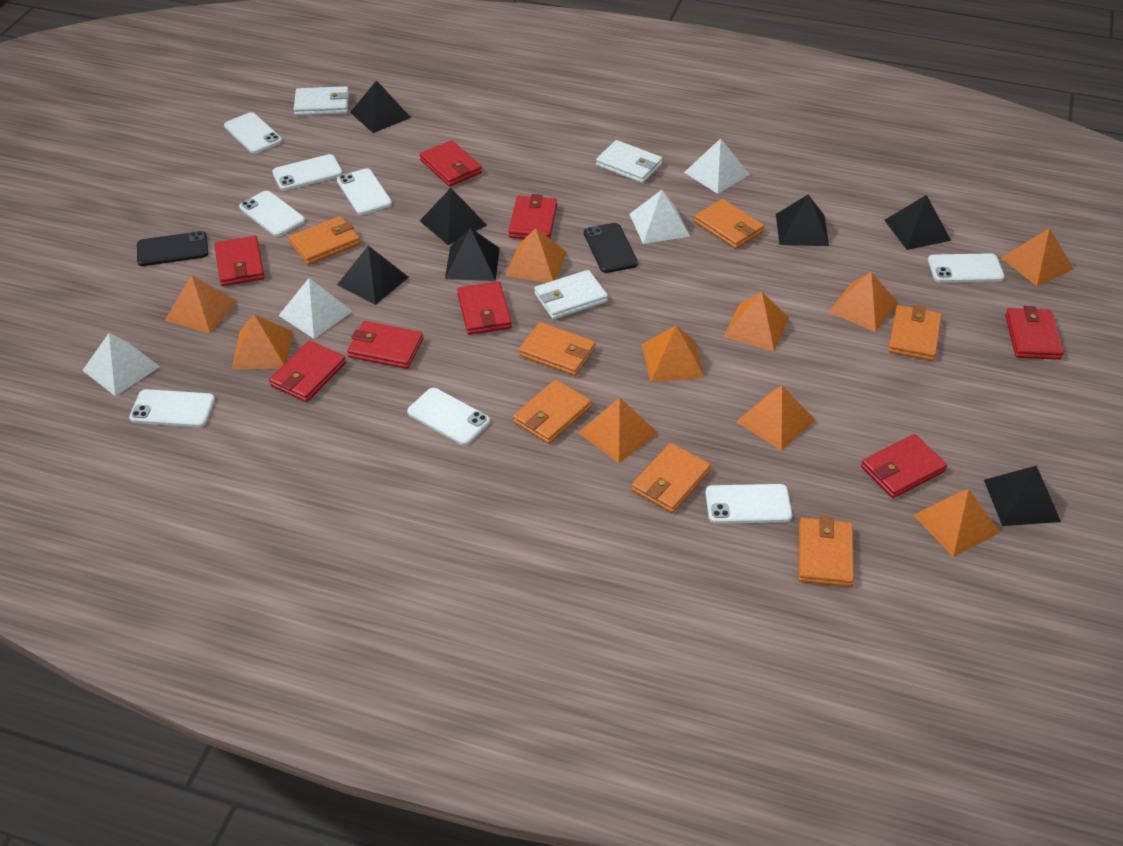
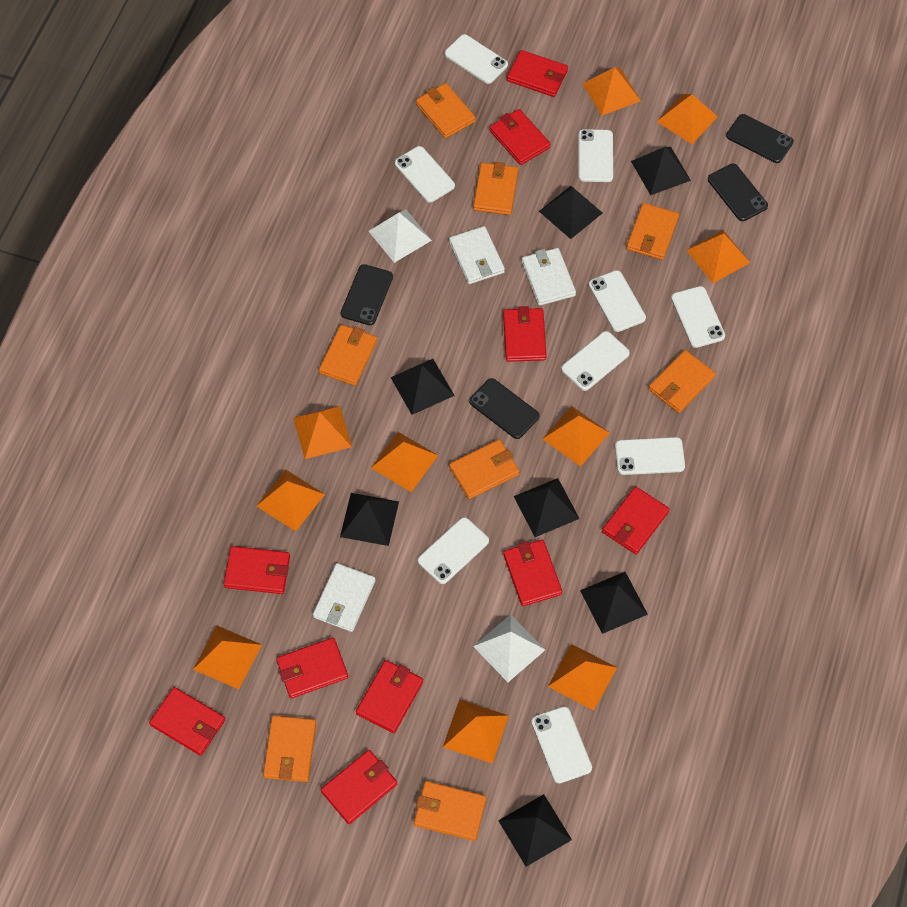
black phone: 2 -> 4
orange wallet: 7 -> 8
red wallet: 8 -> 10
white phone: 8 -> 9
white pyramid: 4 -> 2

